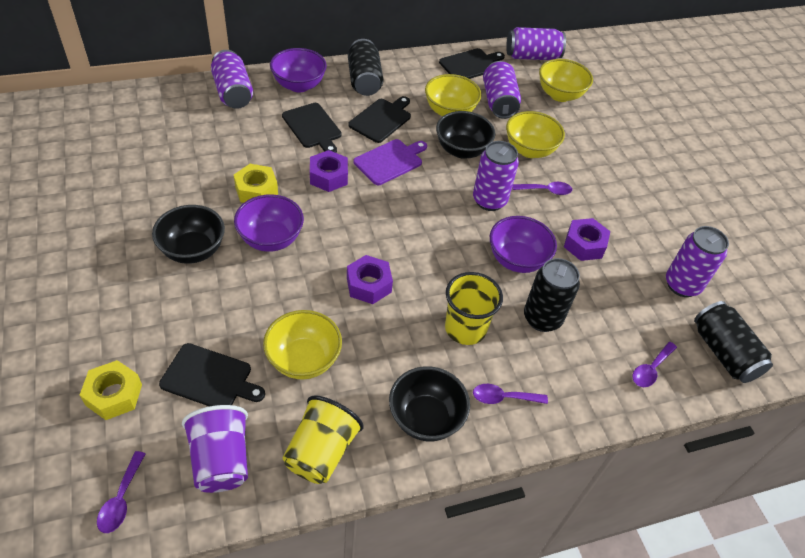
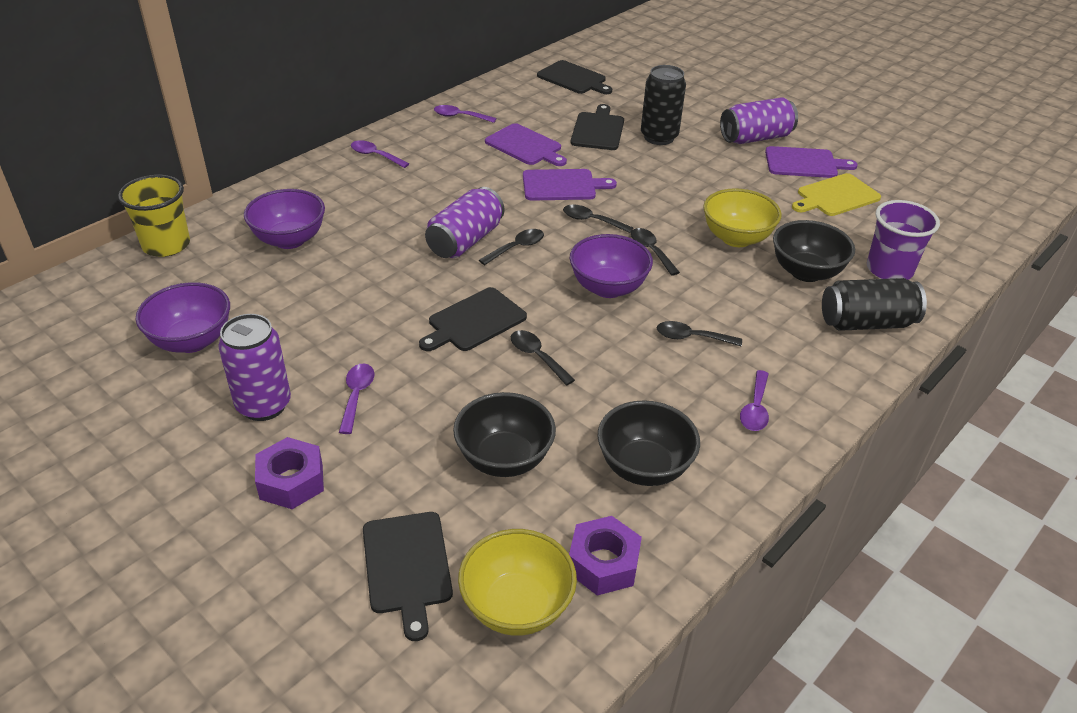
black can: 3 -> 2
black spoon: 0 -> 5
purple can: 5 -> 3
purple cutting board: 1 -> 3
purple nut: 3 -> 2
yellow bowl: 4 -> 2
yellow cup: 2 -> 1
yellow cutting board: 0 -> 1
yellow nut: 2 -> 0

